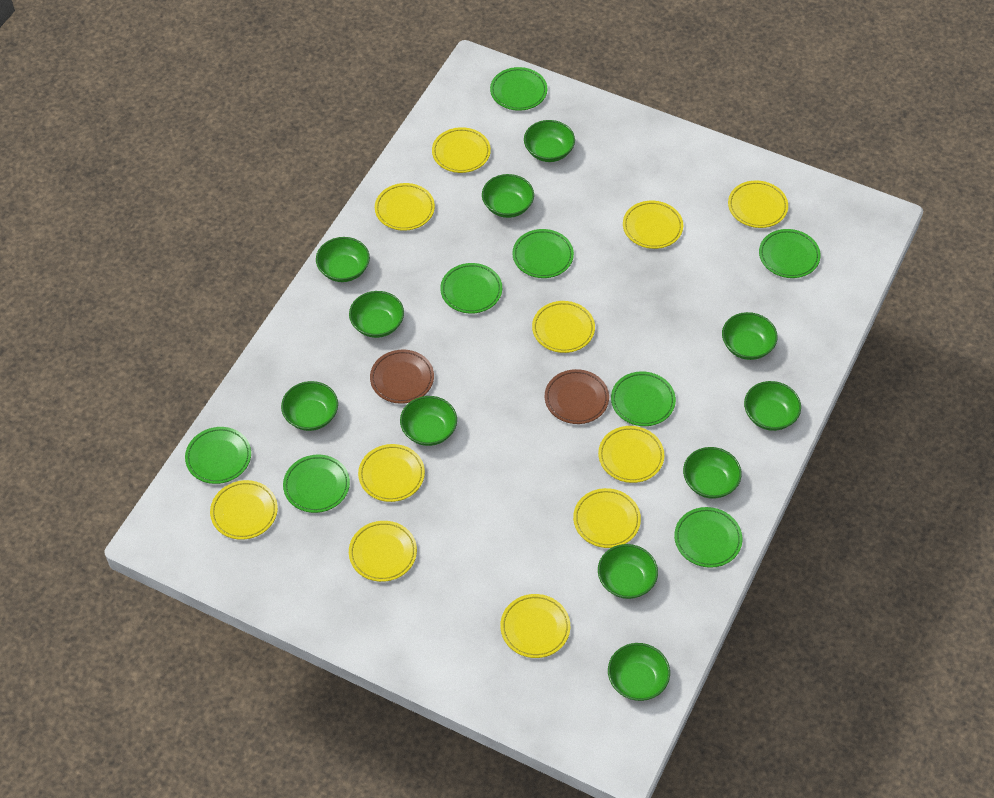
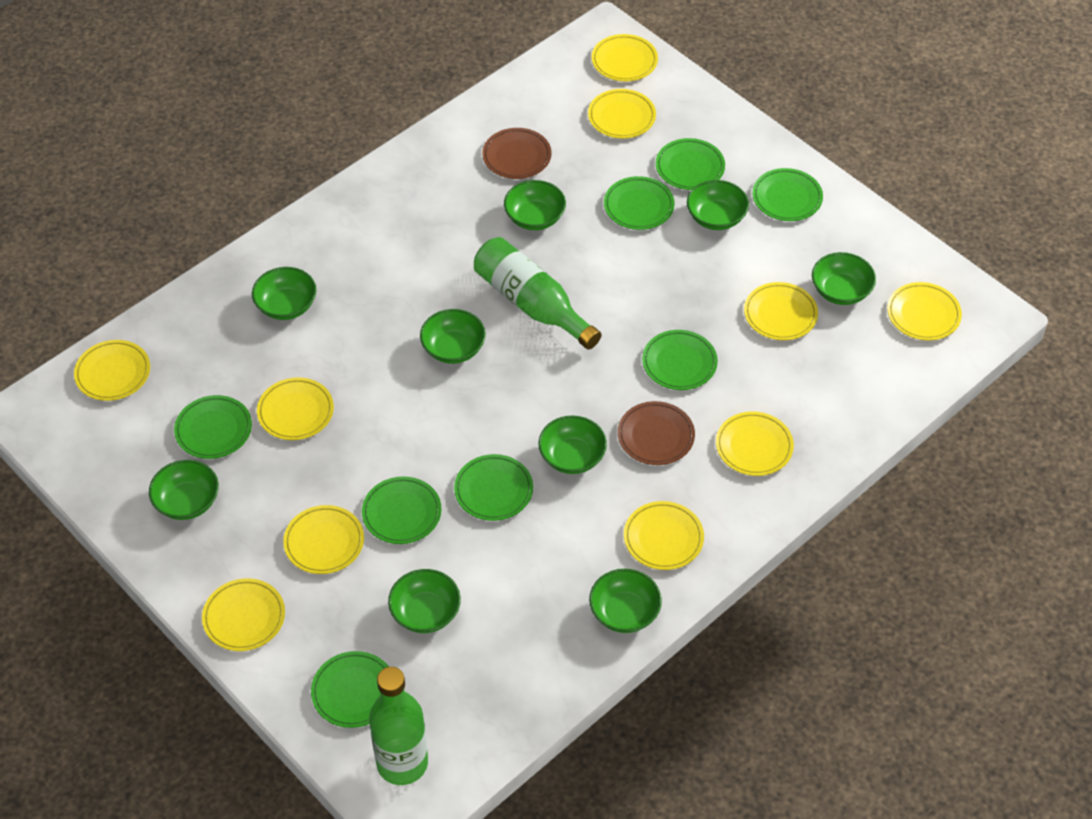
green bottle: 0 -> 2
green bowl: 11 -> 9
yellow plate: 11 -> 10

